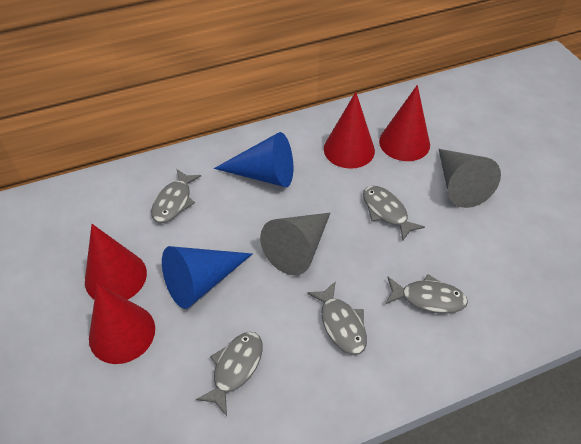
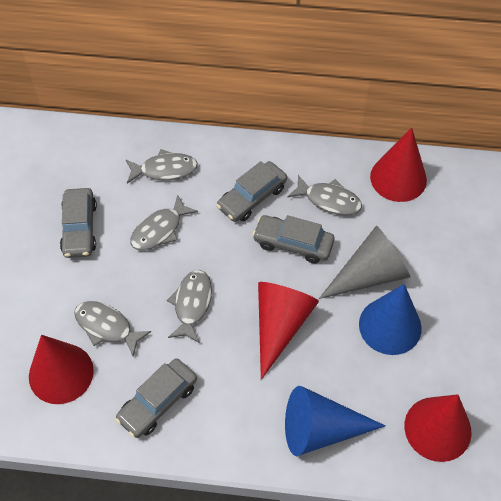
grey car: 0 -> 4
grey cone: 2 -> 1

